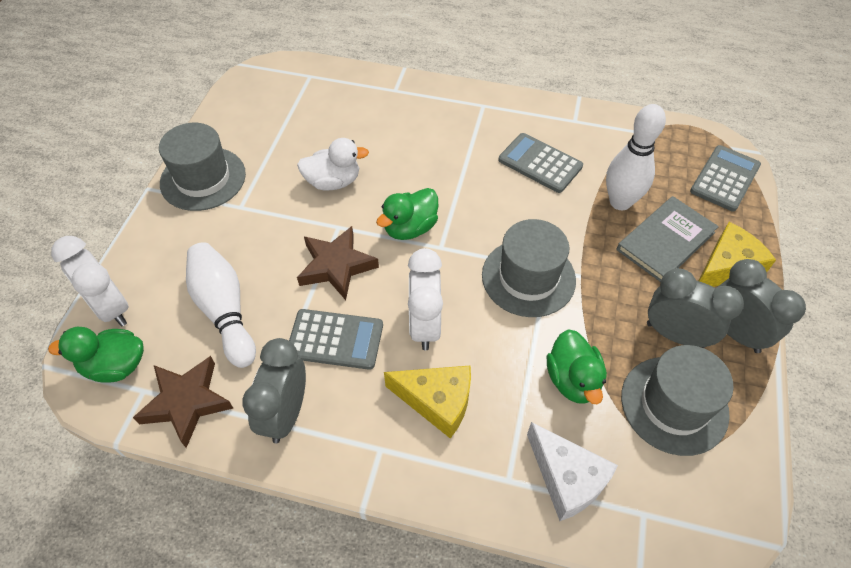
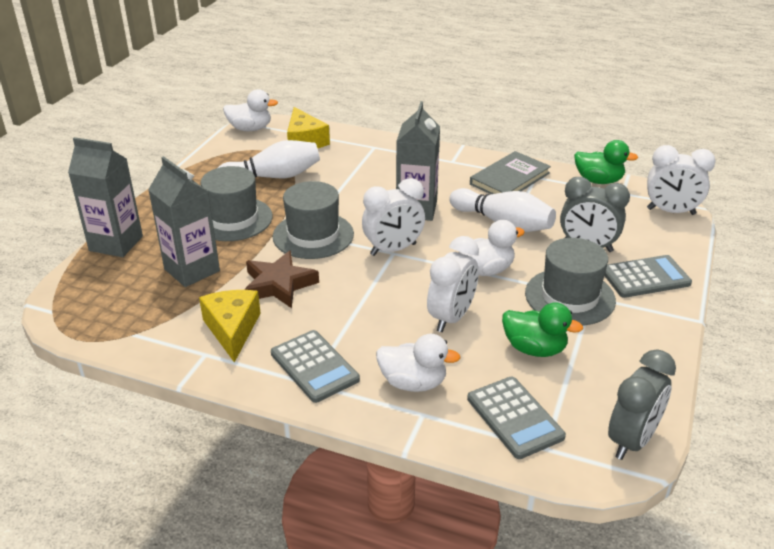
brown star: 2 -> 1
green duck: 3 -> 2
grey carton: 0 -> 3
grey clock: 3 -> 2
white cheese: 1 -> 0
white clock: 2 -> 3
white duck: 1 -> 3

